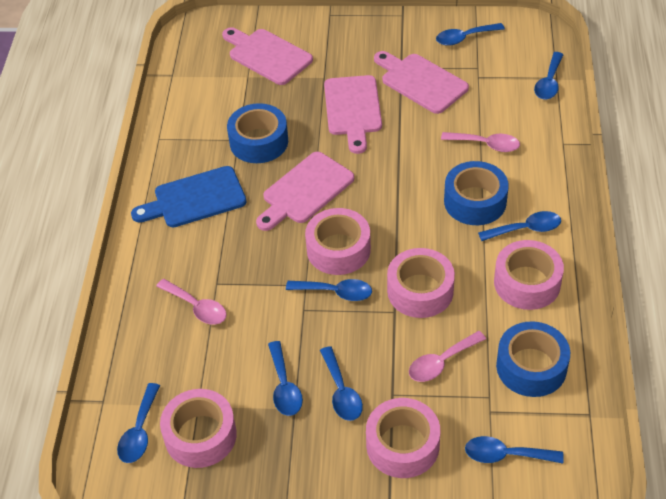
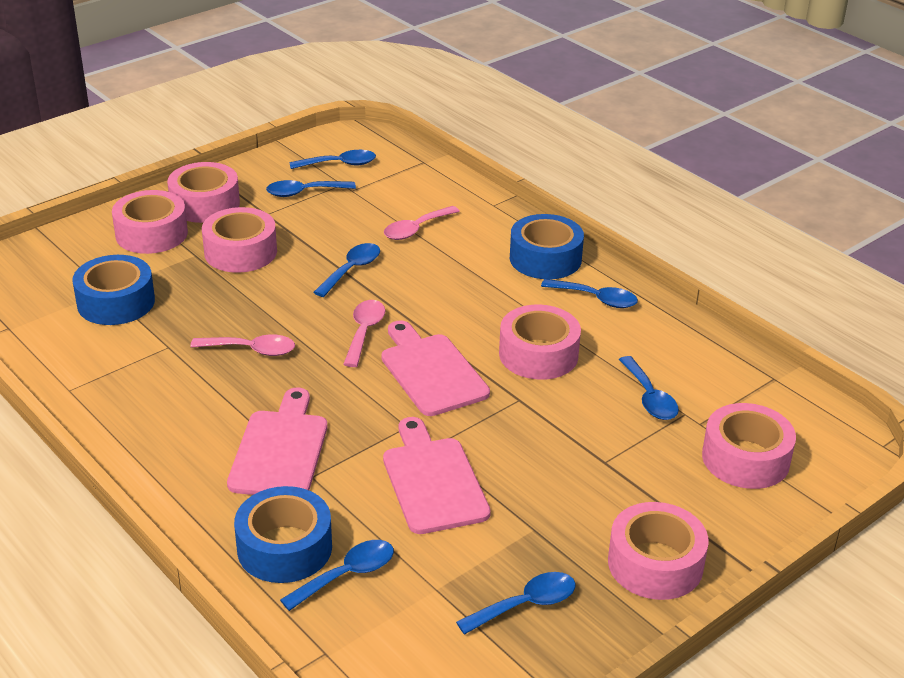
blue cutting board: 1 -> 0
blue spoon: 8 -> 7
pink cutting board: 4 -> 3
pink tape: 5 -> 6

